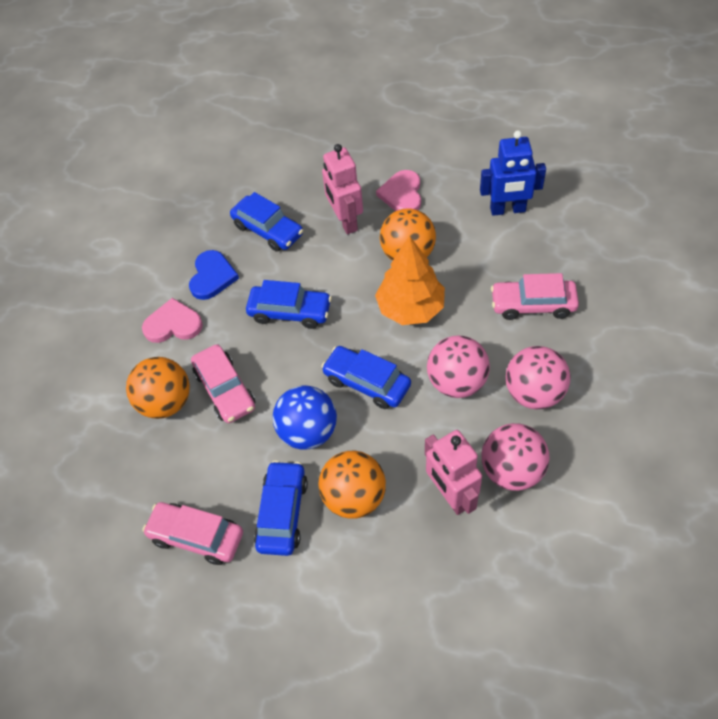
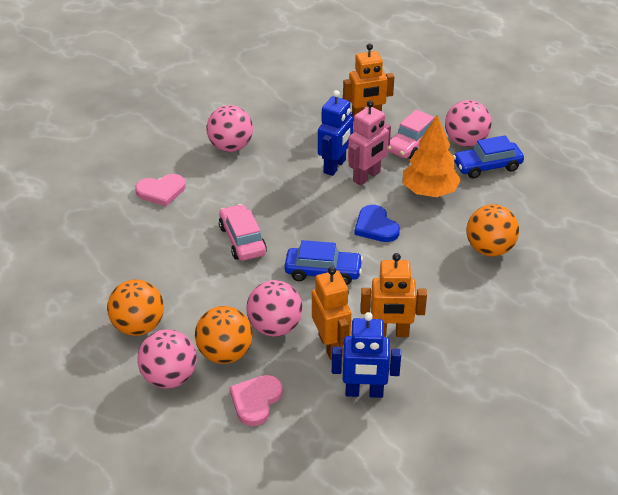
blue ball: 1 -> 0
blue car: 4 -> 2
blue robot: 1 -> 2
orange robot: 0 -> 3
pink ball: 3 -> 4
pink car: 3 -> 2
pink robot: 2 -> 1

